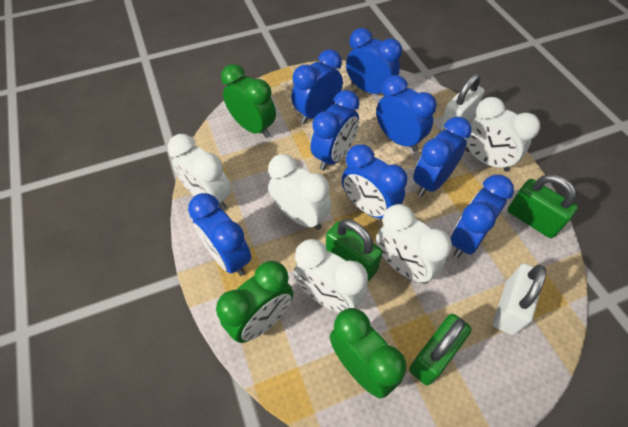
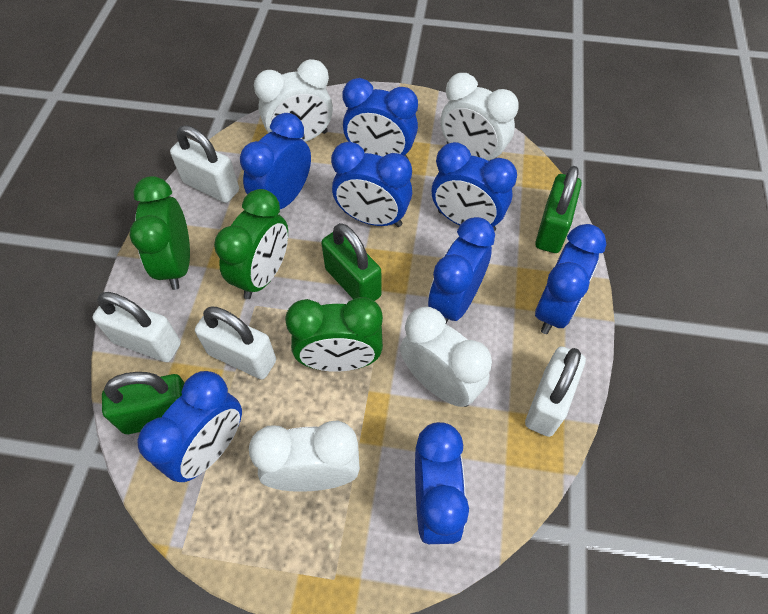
white clock: 5 -> 4
white padlock: 2 -> 4

